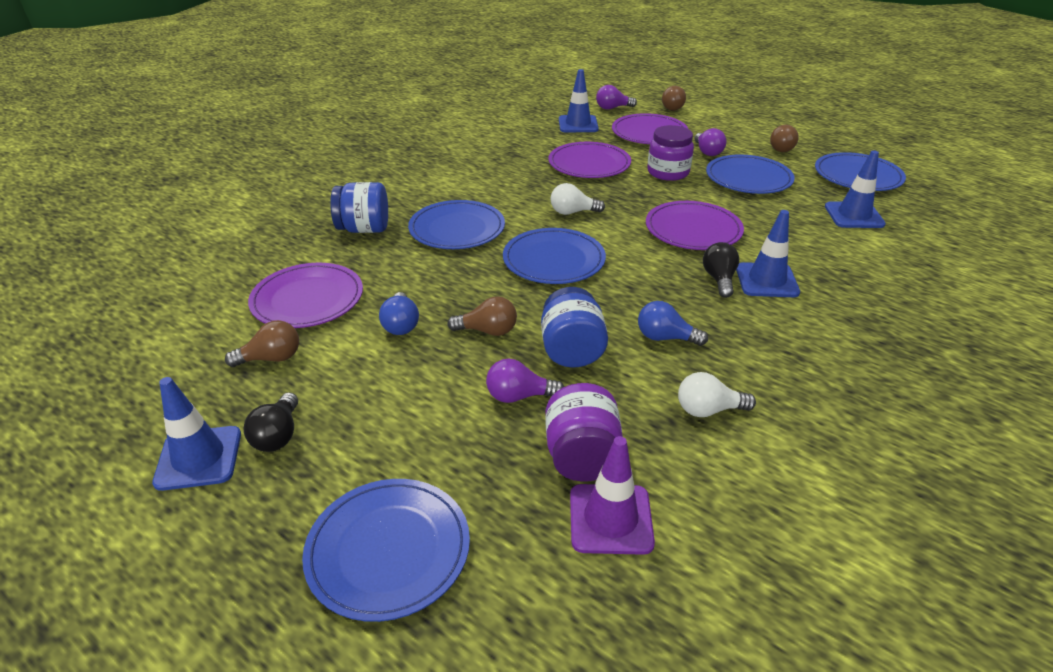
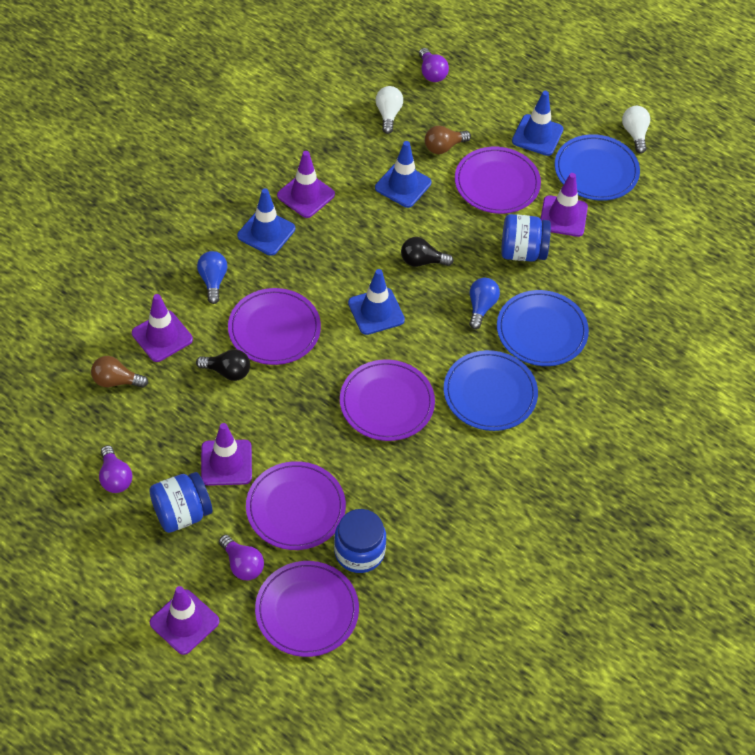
blue jar: 2 -> 3
blue plate: 5 -> 3
brown light bulb: 4 -> 2
purple jar: 2 -> 0
purple plate: 4 -> 5
purple traffic cone: 1 -> 5

